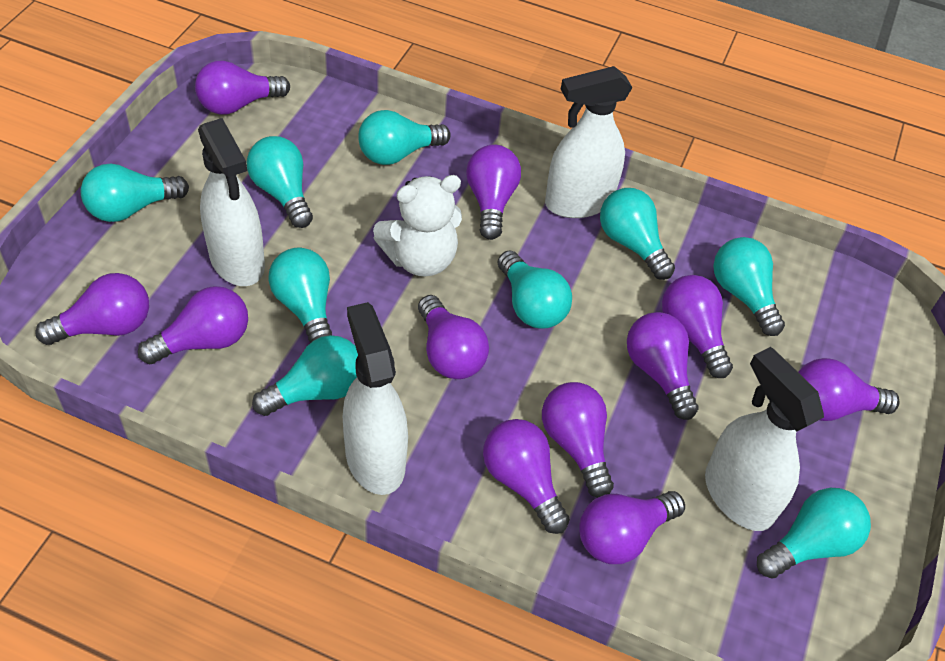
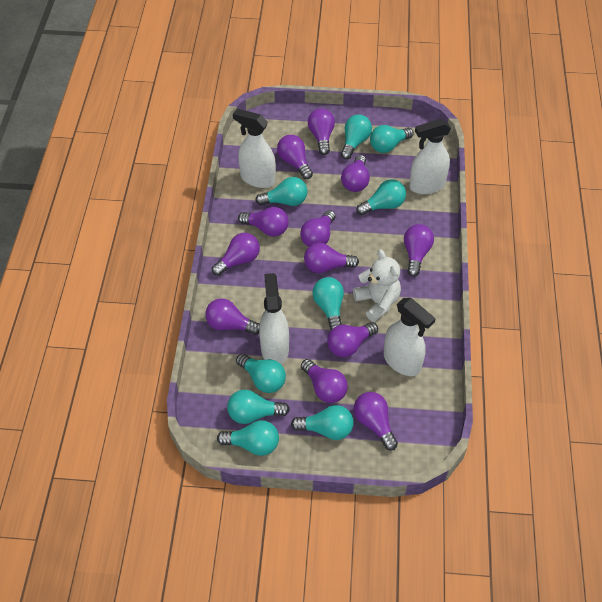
purple light bulb: 11 -> 12

